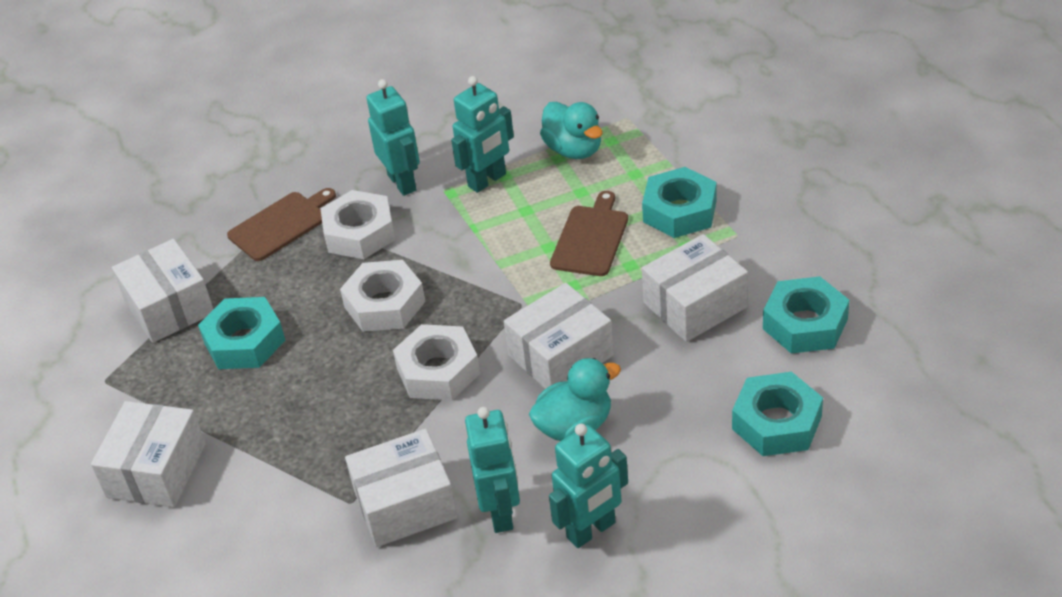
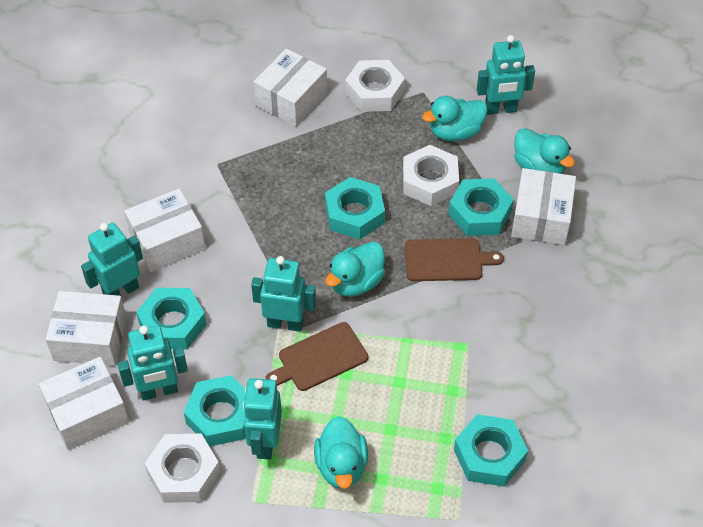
turquoise duck: 2 -> 4
turquoise nut: 4 -> 5
turquoise robot: 4 -> 5

